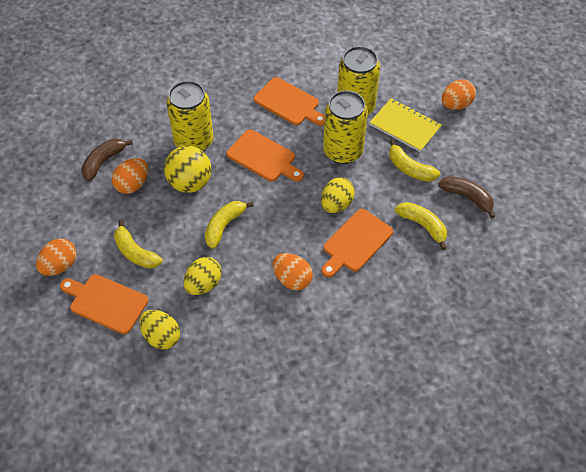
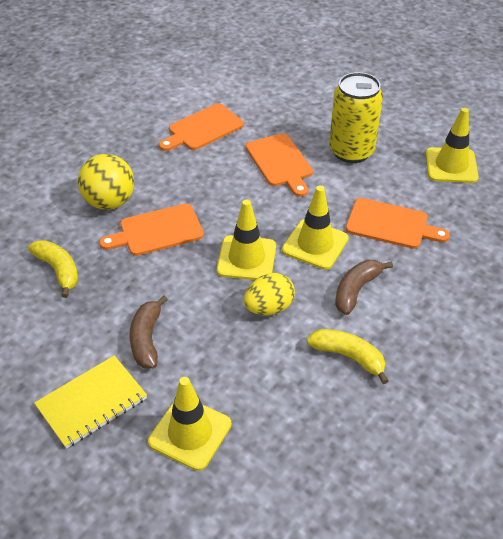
orange egg: 4 -> 0
yellow banana: 4 -> 2
yellow can: 3 -> 1
yellow egg: 3 -> 1
yellow traffic cone: 0 -> 4

